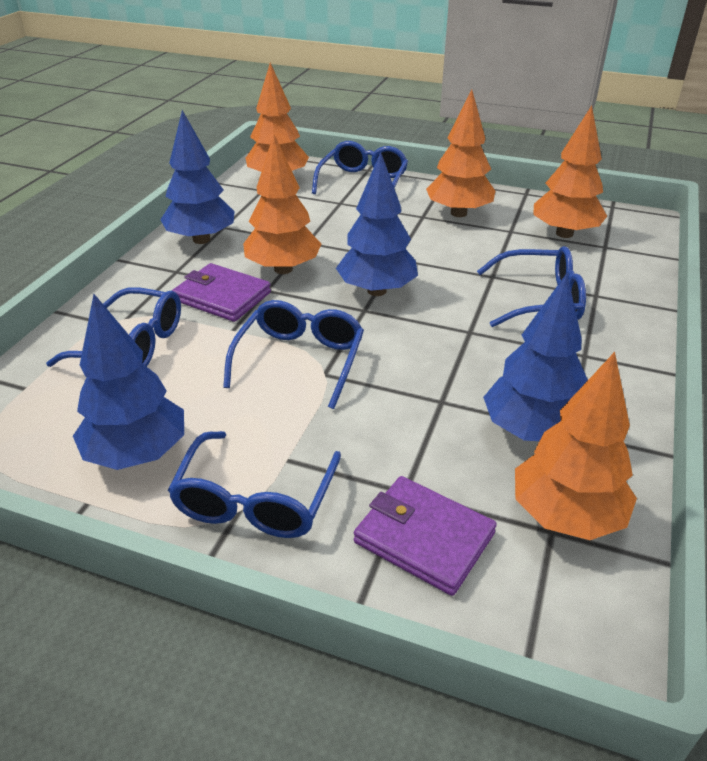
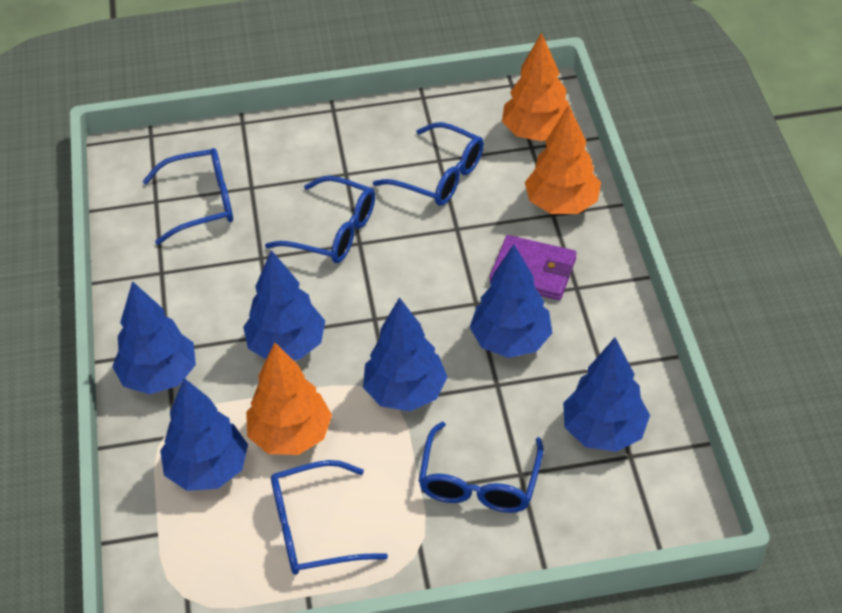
blue tree: 4 -> 6
orange tree: 5 -> 3
purple wallet: 2 -> 1

